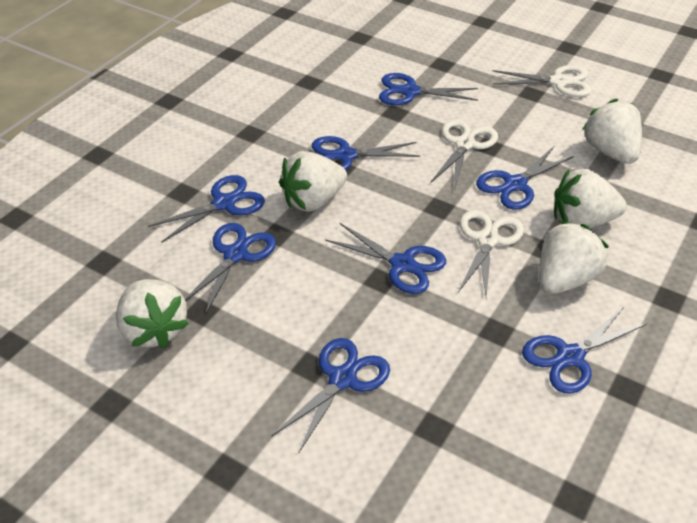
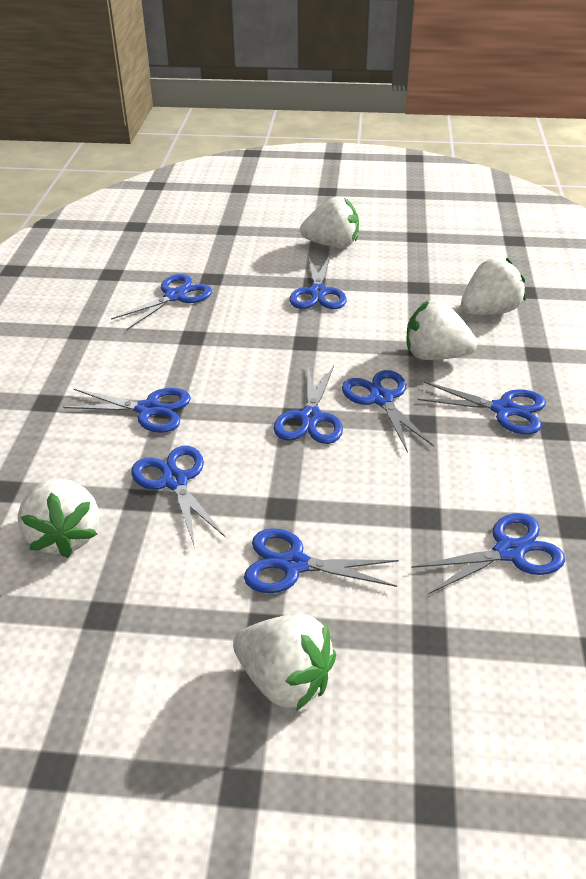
blue scissors: 8 -> 9
white scissors: 3 -> 0

